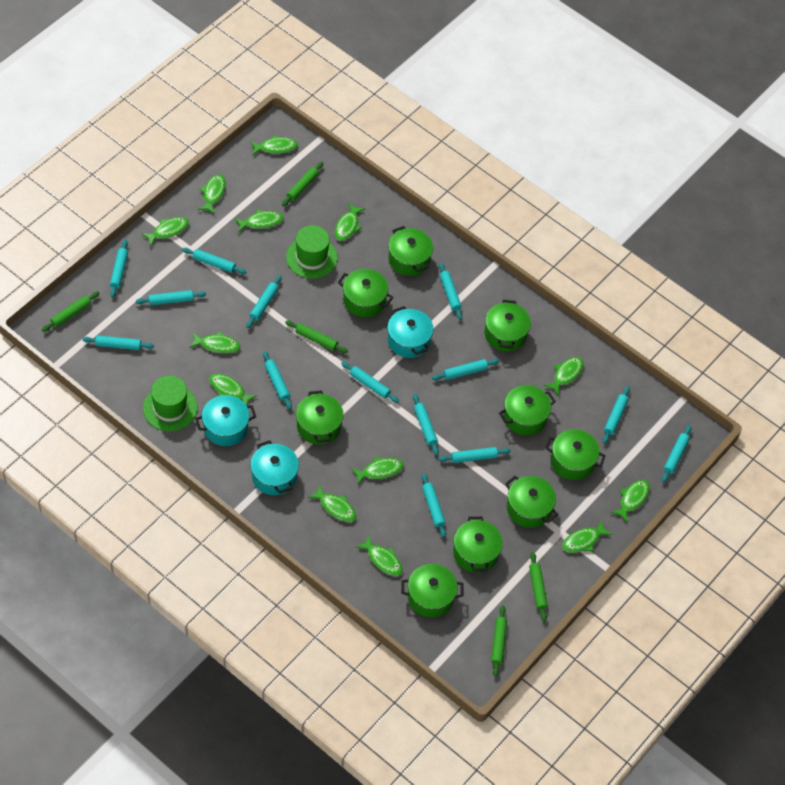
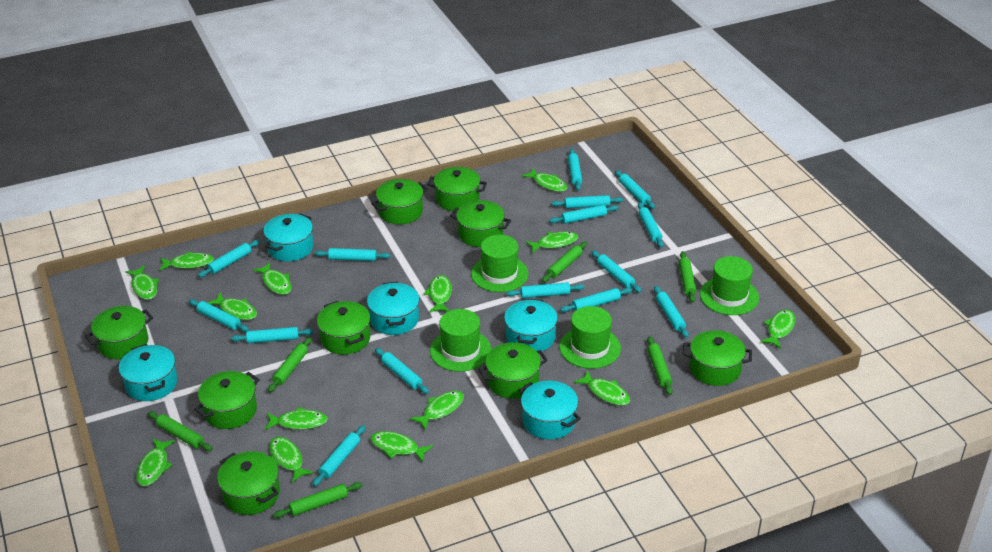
green fish: 13 -> 14
green hat: 2 -> 4
green rolling pin: 5 -> 6
turquoise pot: 3 -> 5
turquoise rolling pin: 14 -> 15

